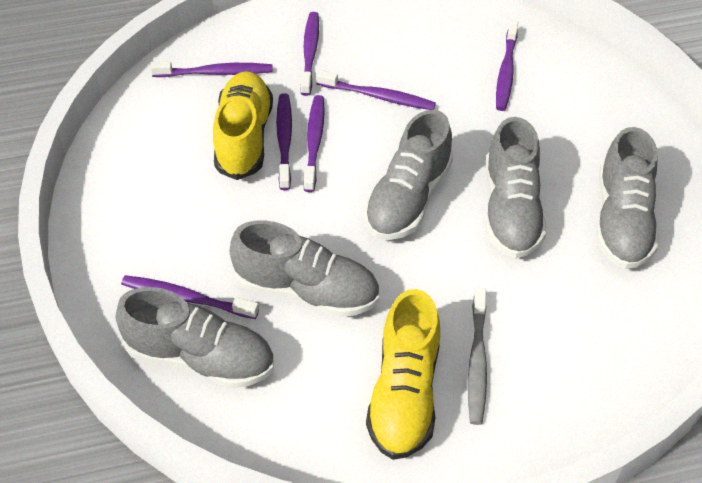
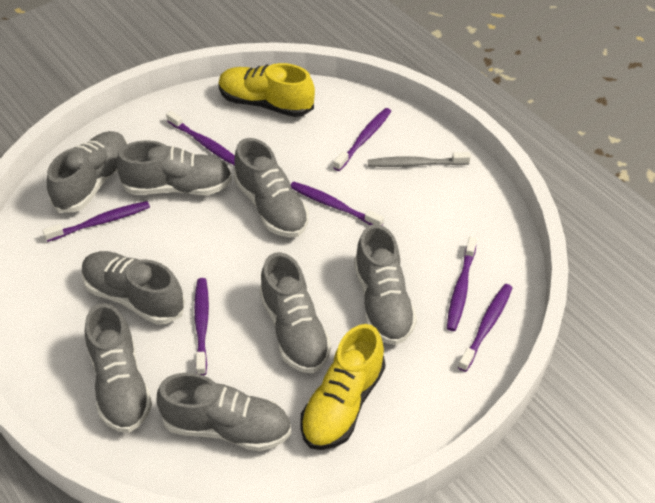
grey shoe: 5 -> 8

